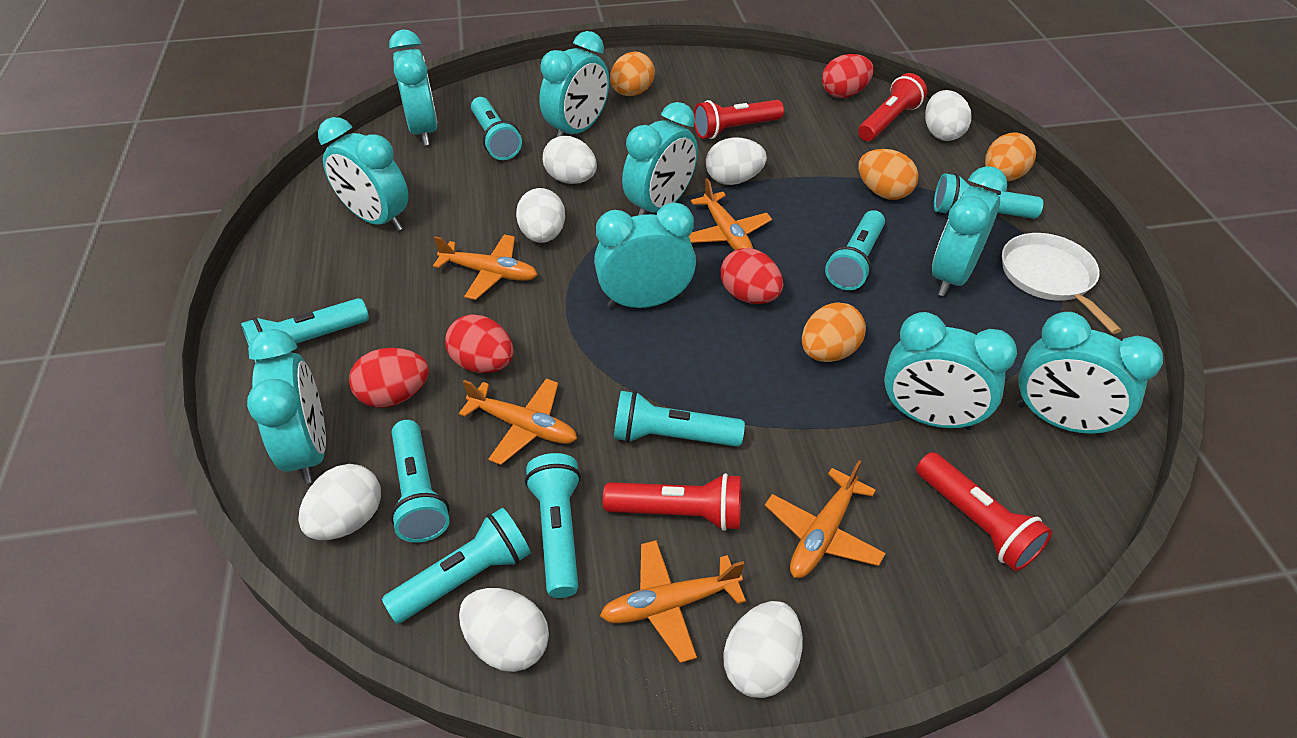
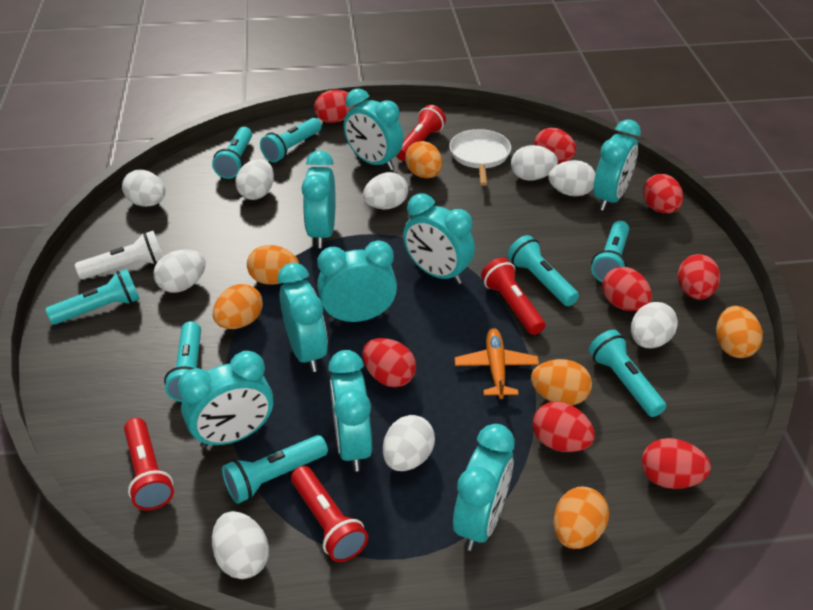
orange egg: 4 -> 6
orange plane: 5 -> 1
red egg: 4 -> 8
white egg: 7 -> 9
white flashlight: 0 -> 1

